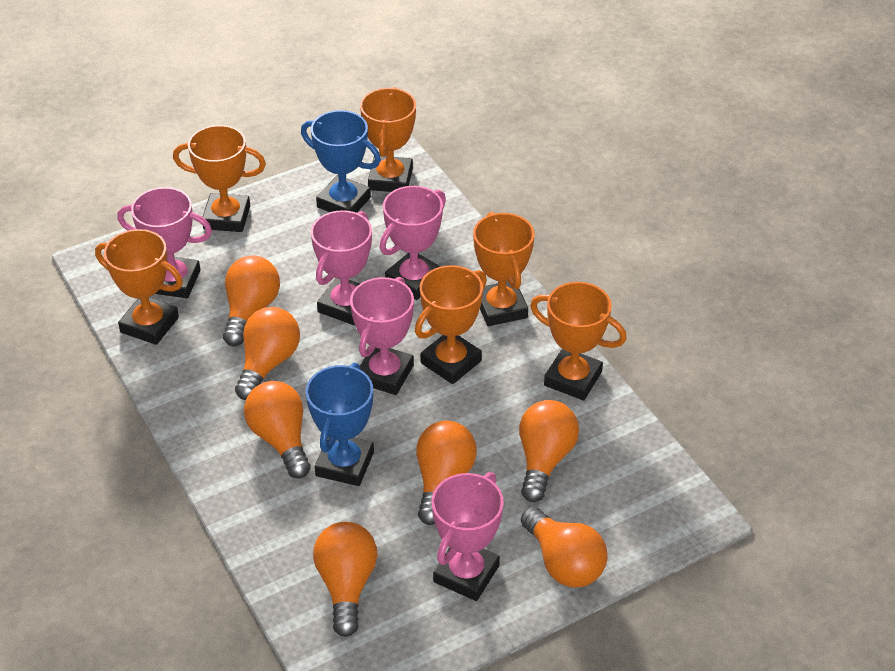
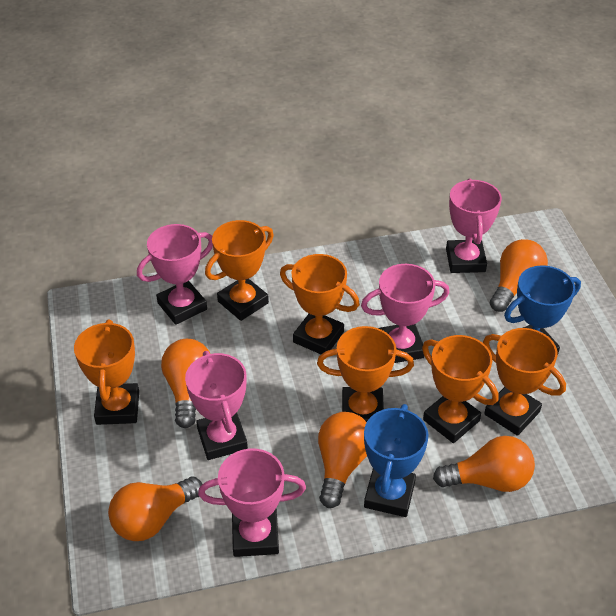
orange light bulb: 7 -> 5

